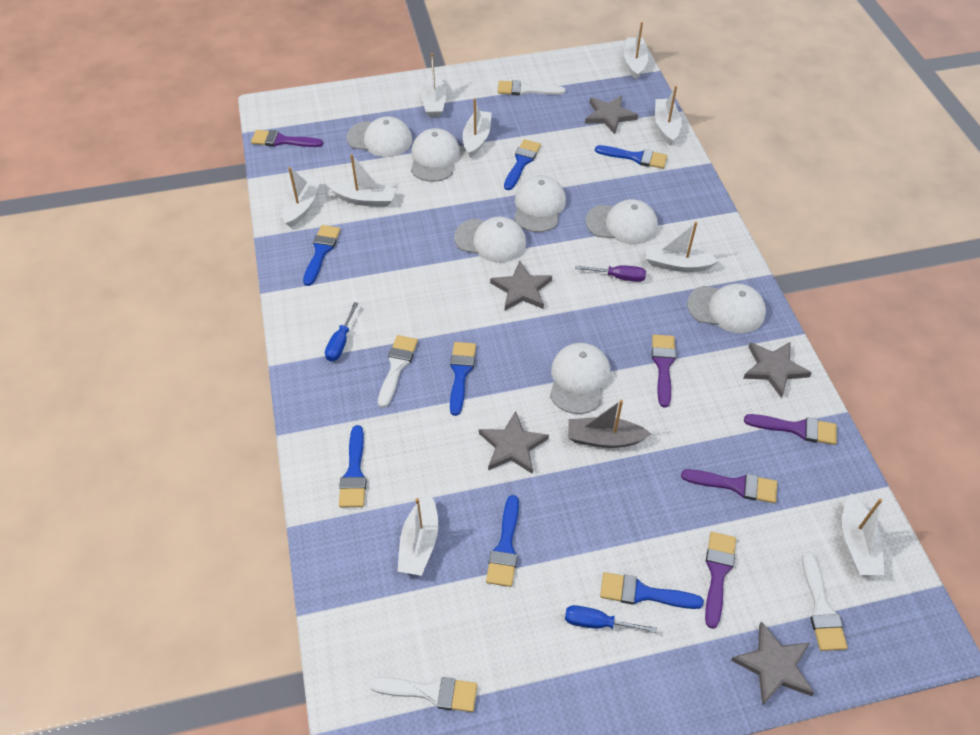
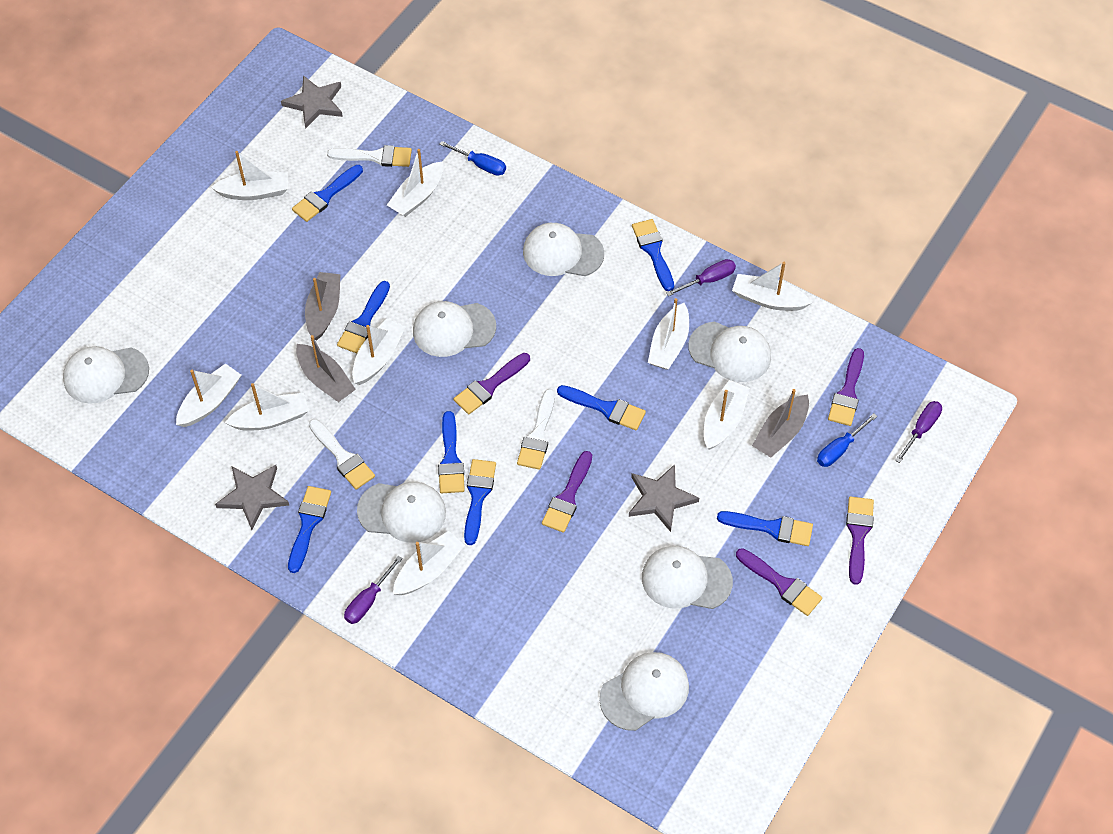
blue brush: 7 -> 8
grey boat: 1 -> 3
grey star: 5 -> 3
purple screwdriver: 1 -> 3
white brush: 4 -> 3

